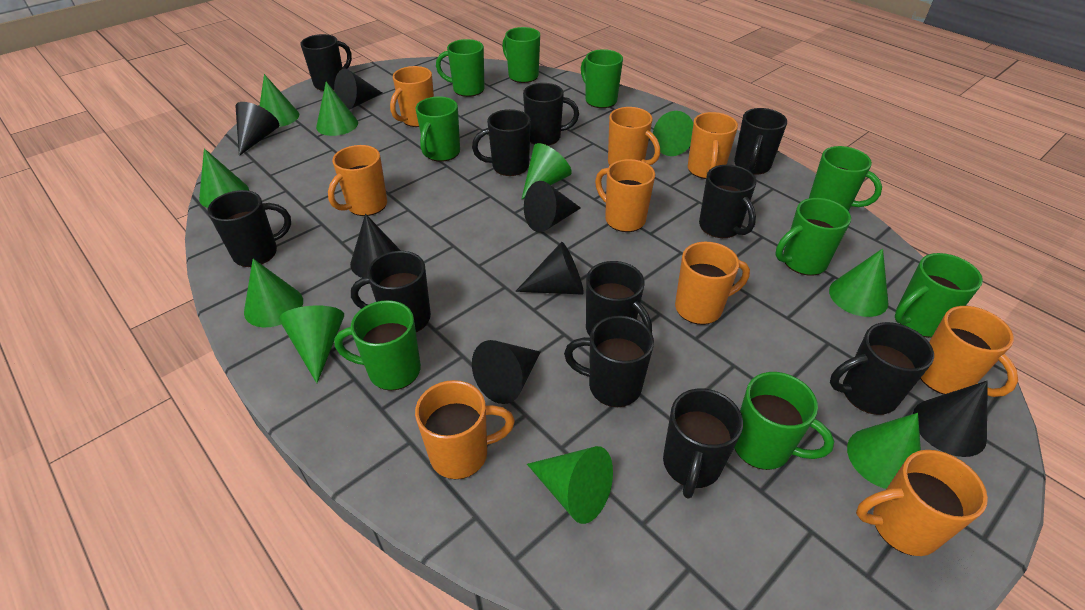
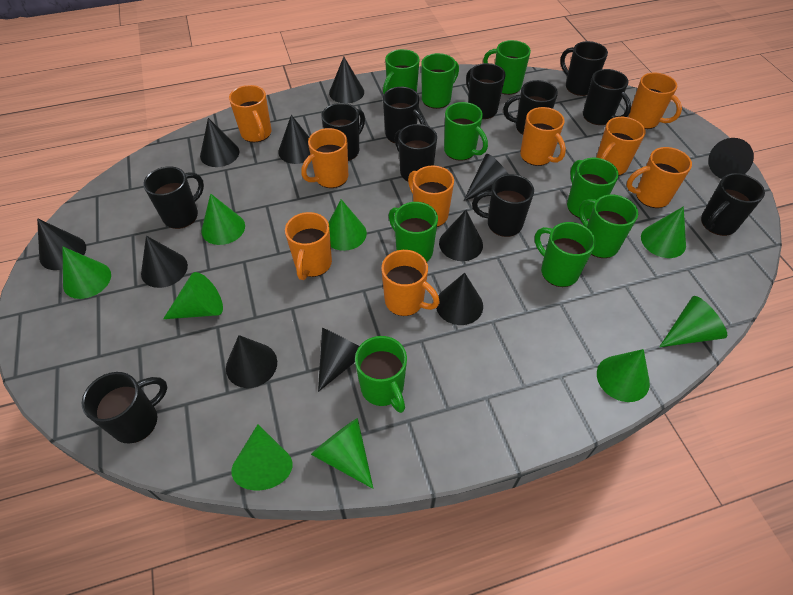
black cone: 7 -> 11
green cone: 10 -> 9

